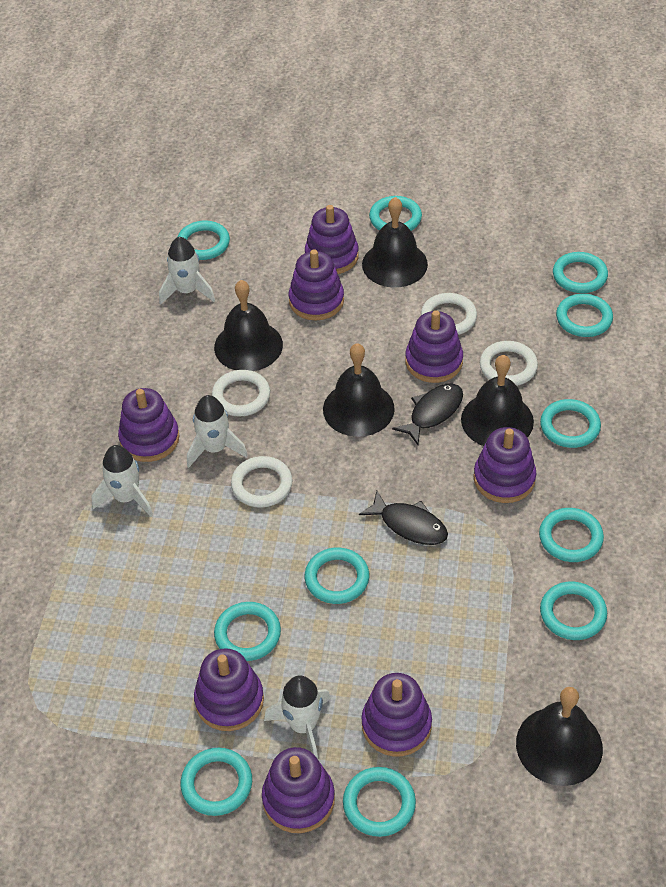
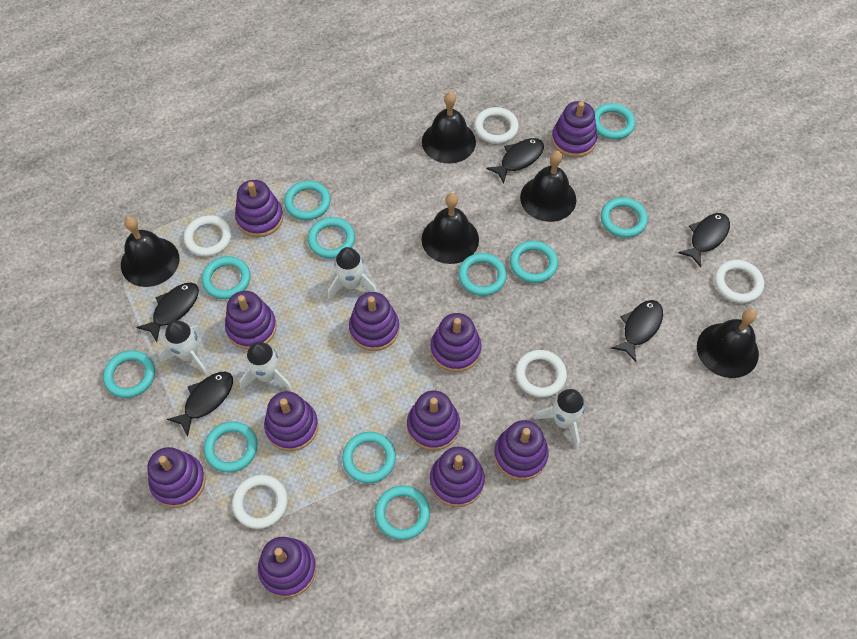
black fish: 2 -> 5
purple stacking toy: 8 -> 11
white ring: 4 -> 5

